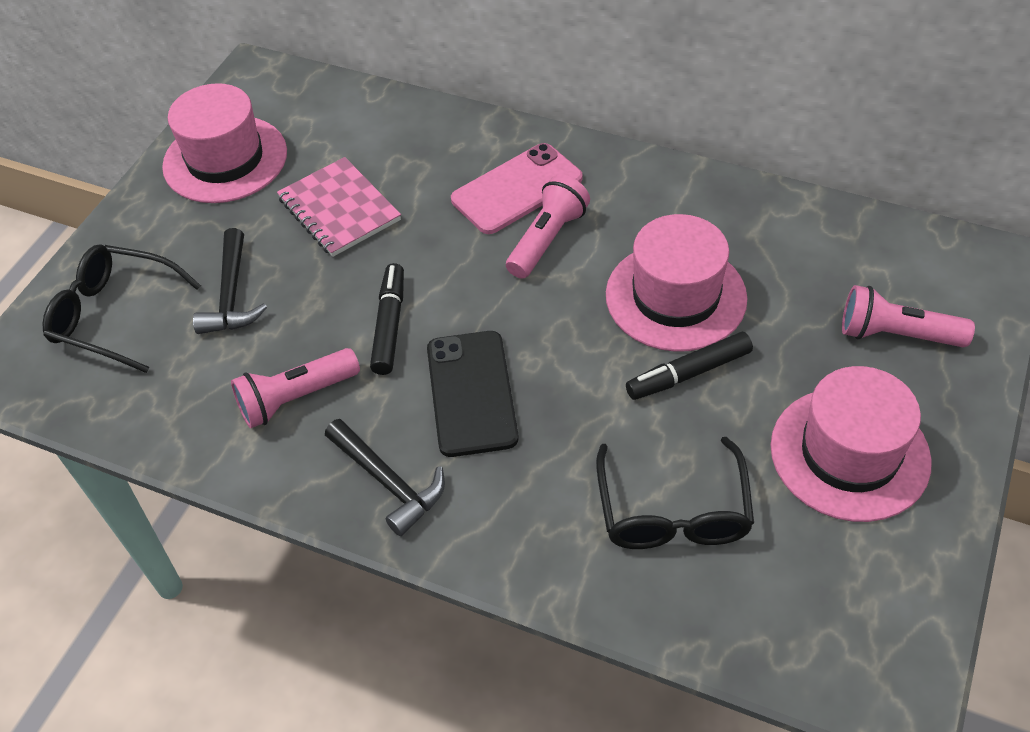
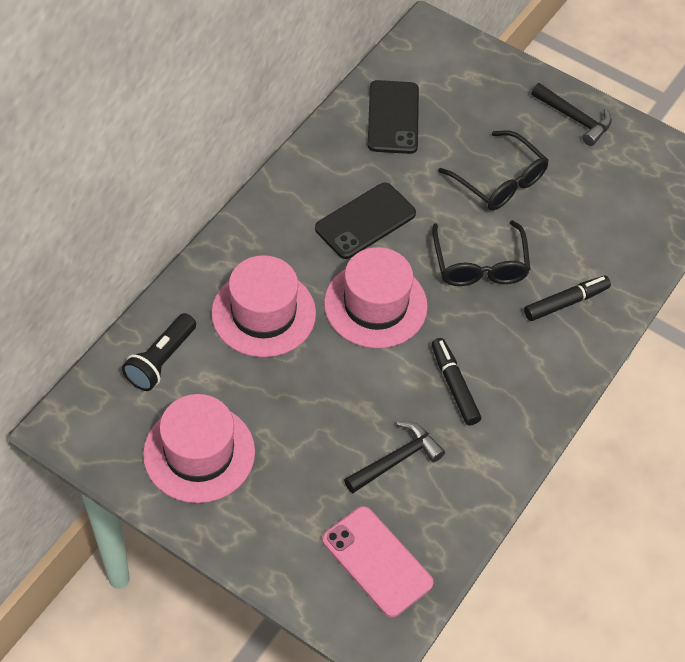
black flashlight: 0 -> 1
black phone: 1 -> 2
pink flashlight: 3 -> 0
pink notebook: 1 -> 0

